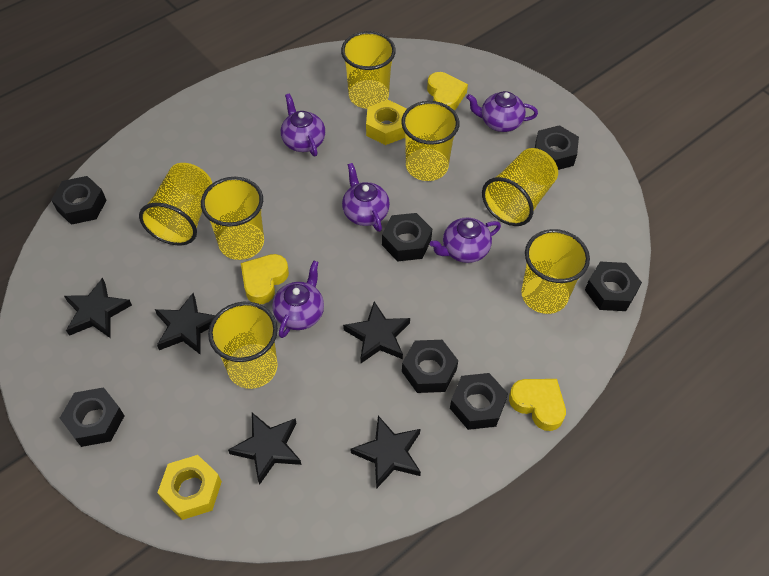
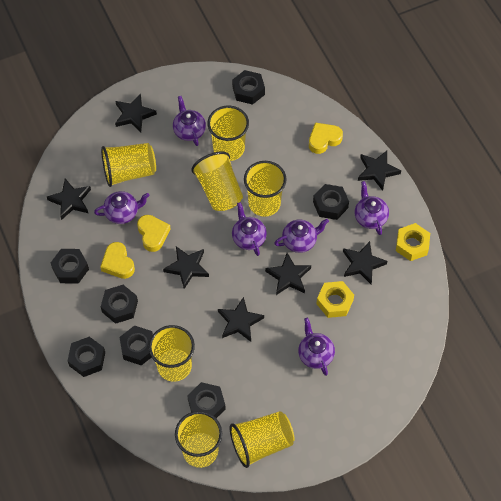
black star: 5 -> 7
purple teapot: 5 -> 6

